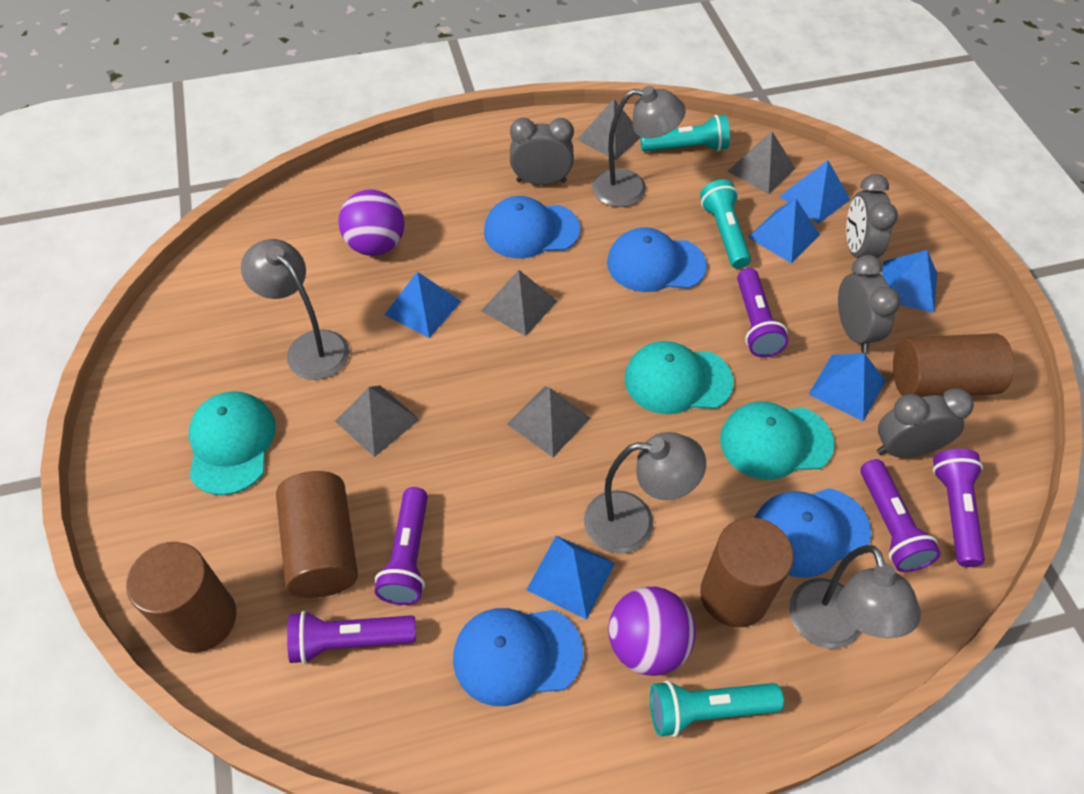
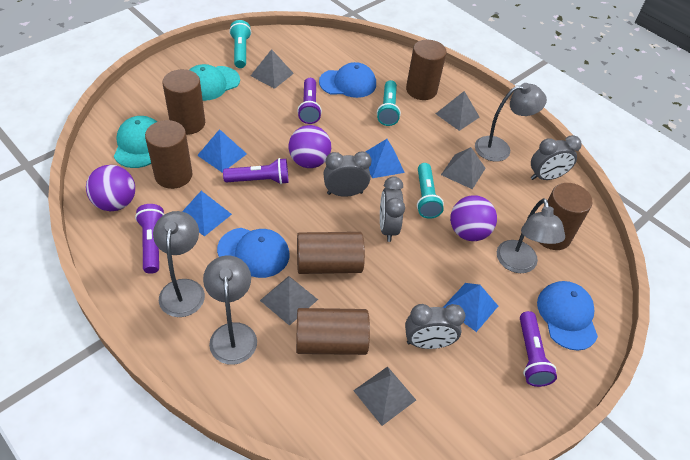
blue cap: 4 -> 3
blue pyramid: 6 -> 4
brown cylinder: 4 -> 6
purple ball: 2 -> 3
purple flashlight: 5 -> 4
turquoise cap: 3 -> 2

